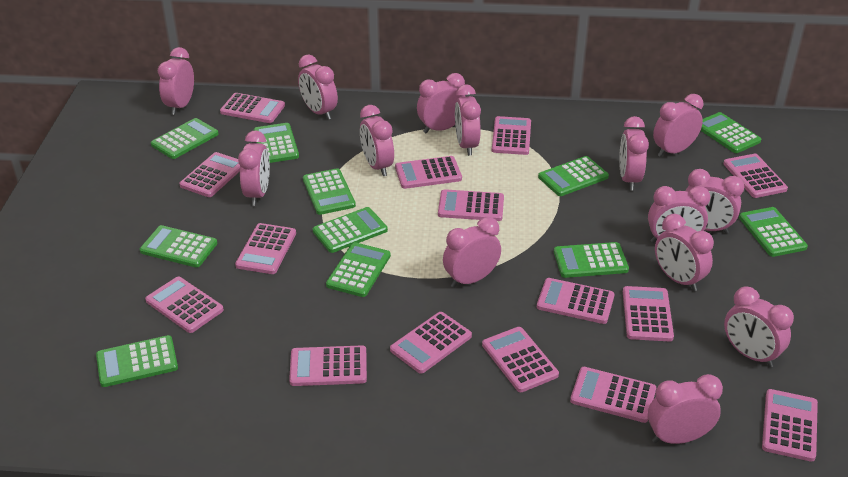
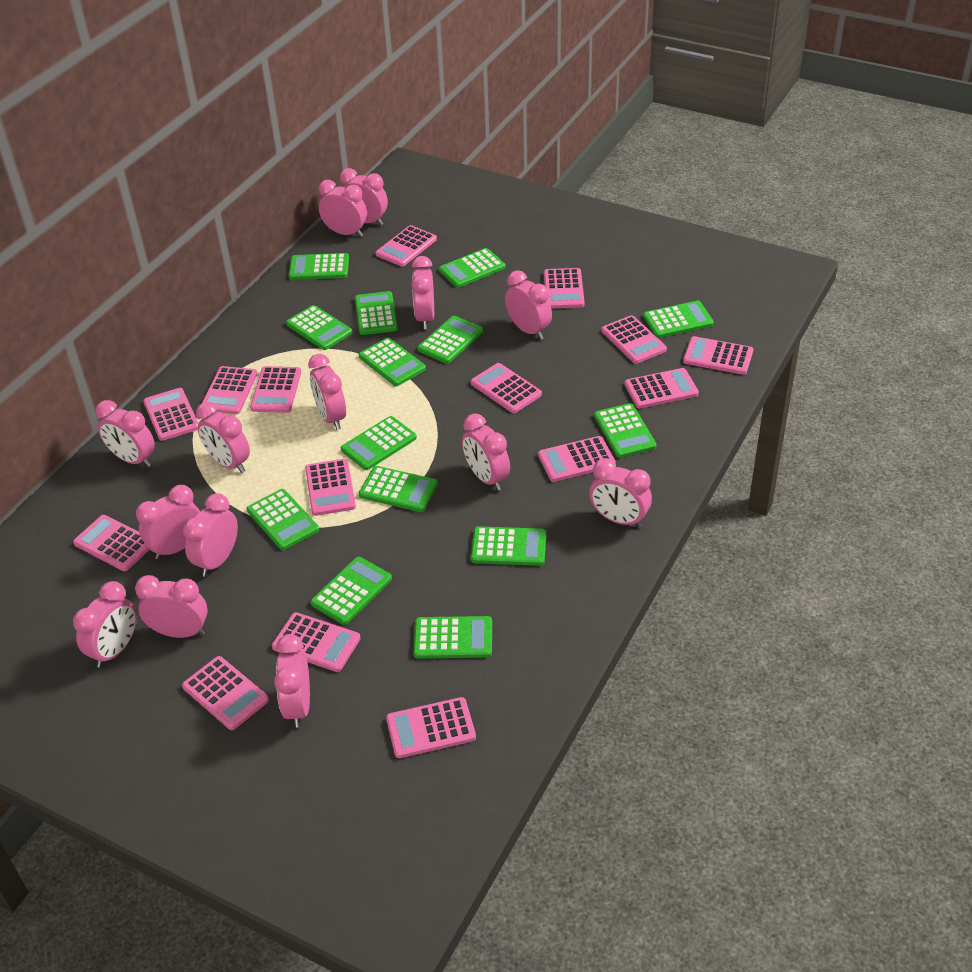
green calculator: 11 -> 14

